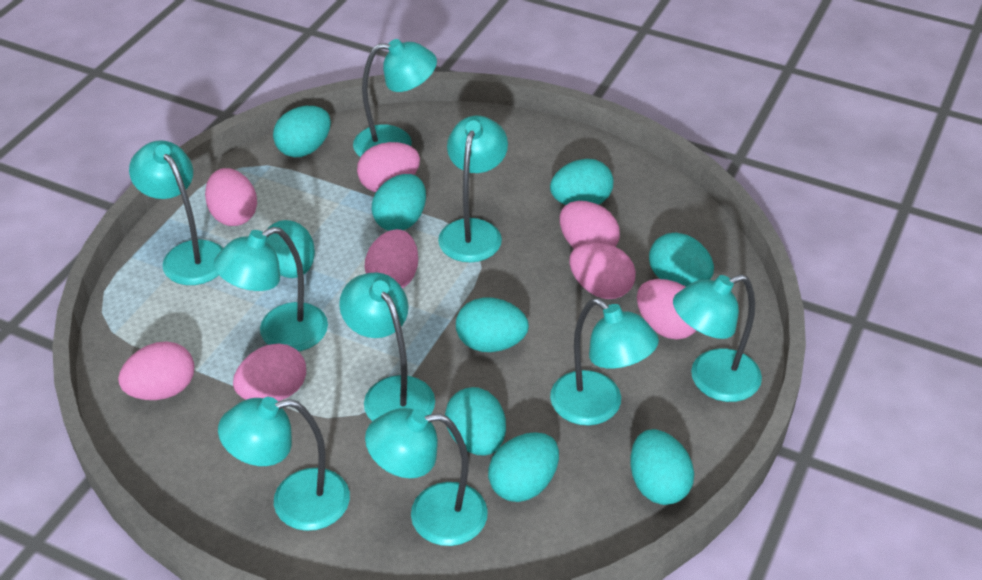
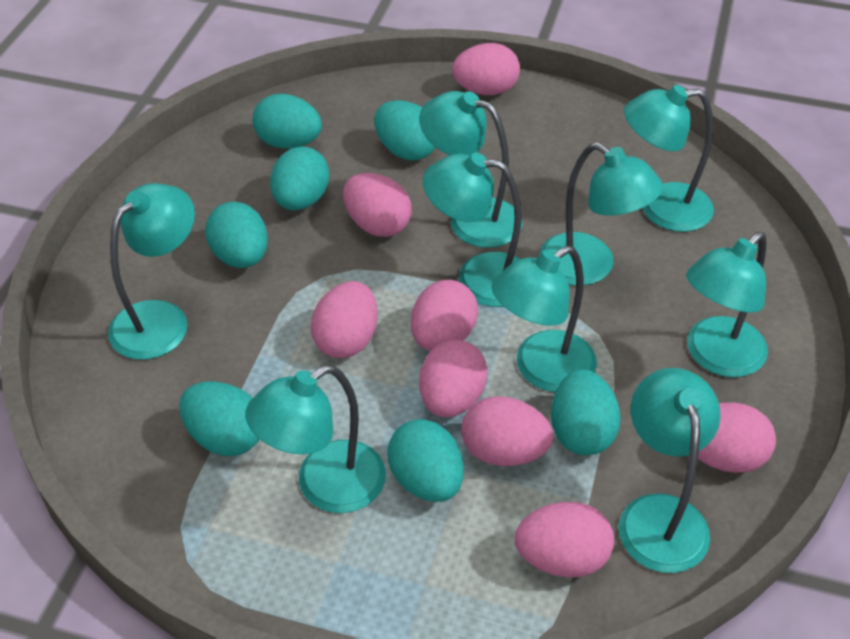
turquoise egg: 9 -> 7

